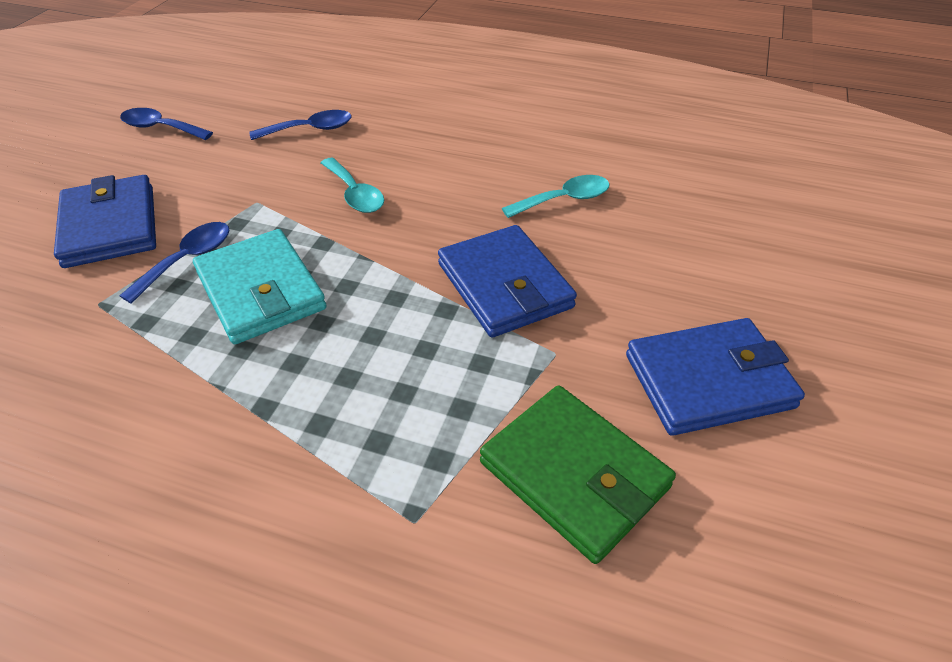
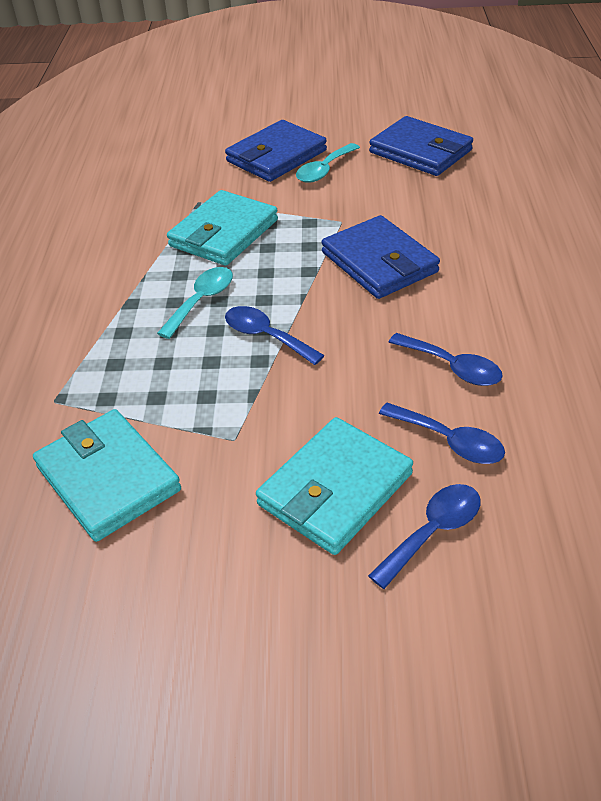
blue spoon: 3 -> 4
green wallet: 1 -> 0
turquoise wallet: 1 -> 3

